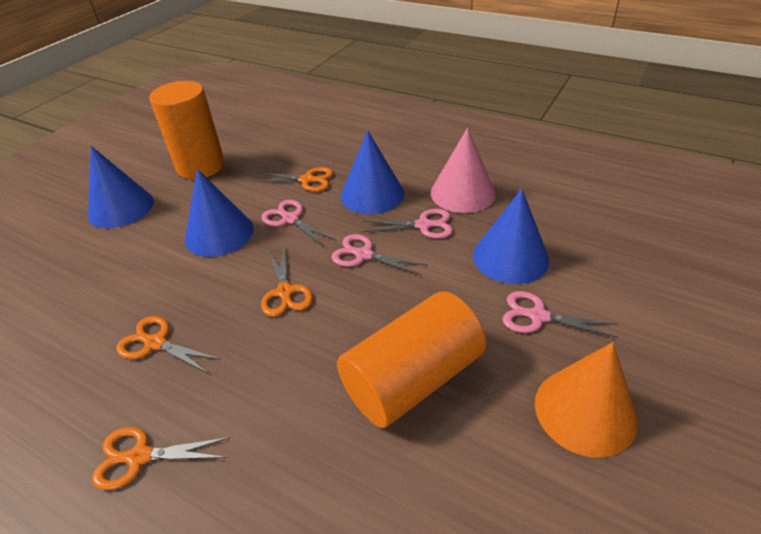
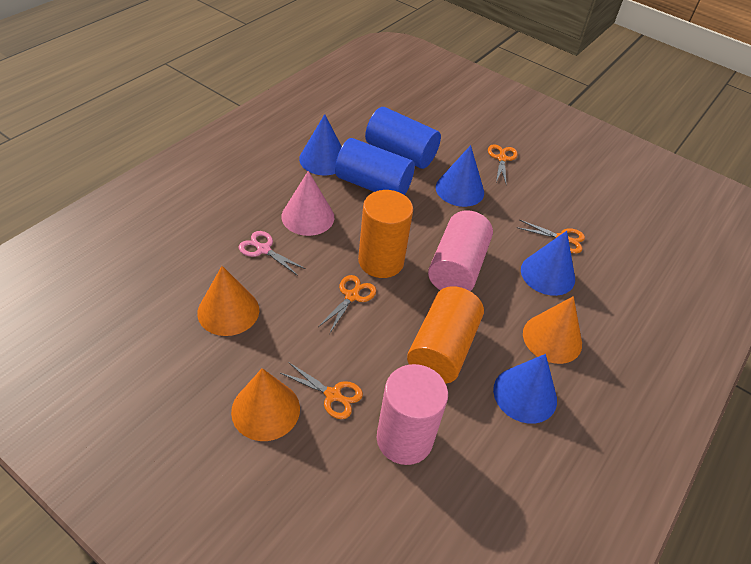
blue cylinder: 0 -> 2
orange cone: 1 -> 3
pink cylinder: 0 -> 2
pink scissors: 4 -> 1

